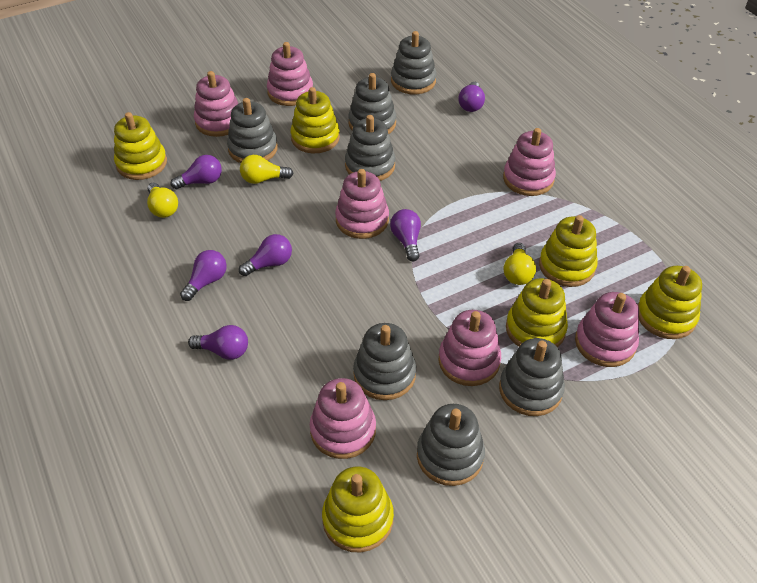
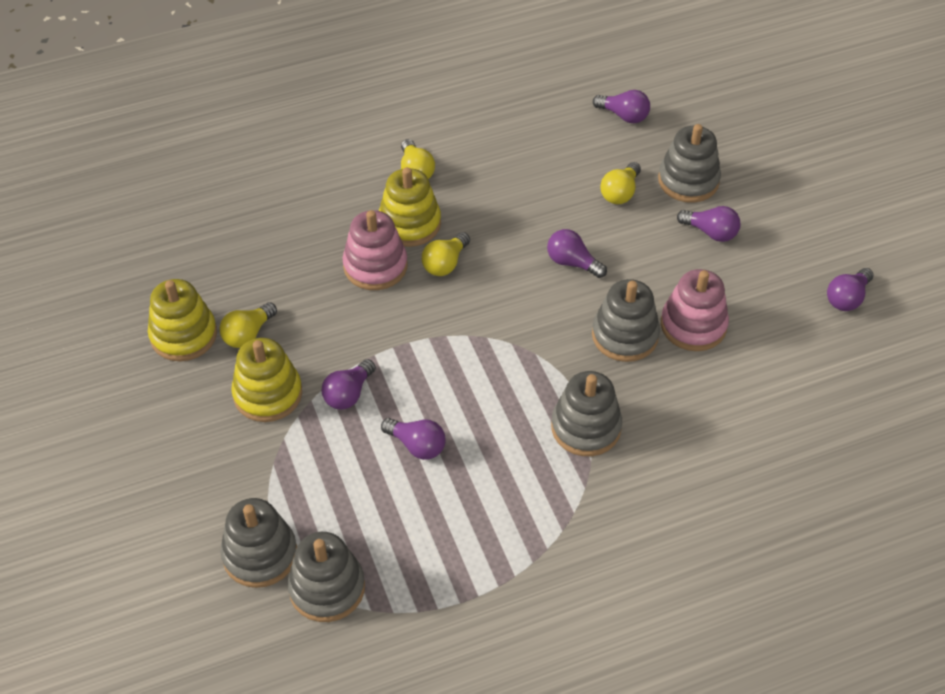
grey stacking toy: 7 -> 5
pink stacking toy: 7 -> 2
yellow light bulb: 3 -> 4
yellow stacking toy: 6 -> 3

